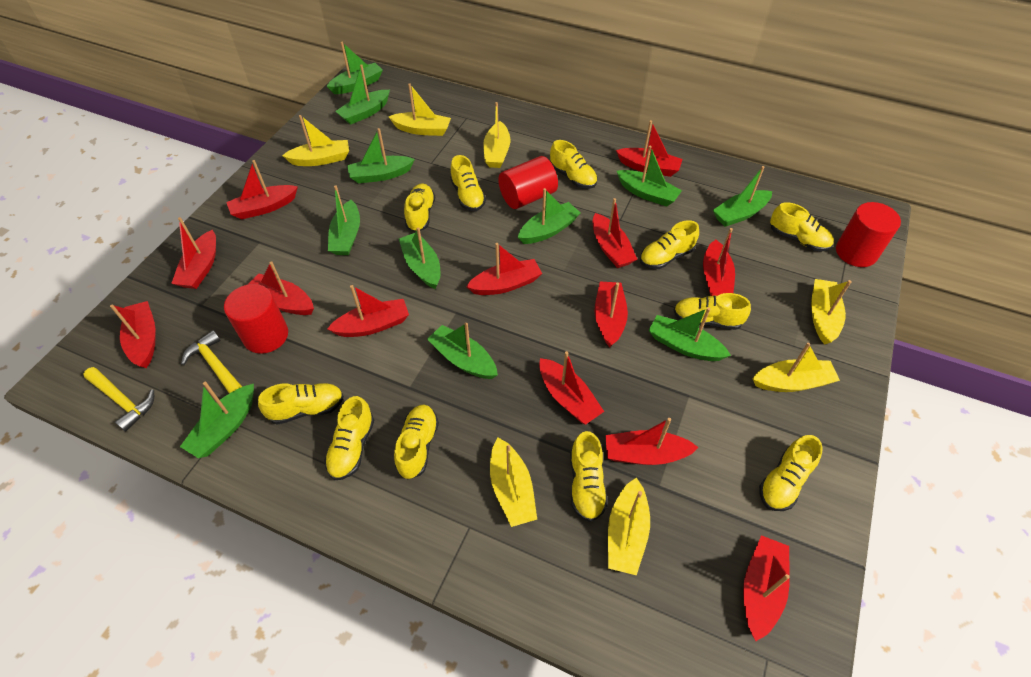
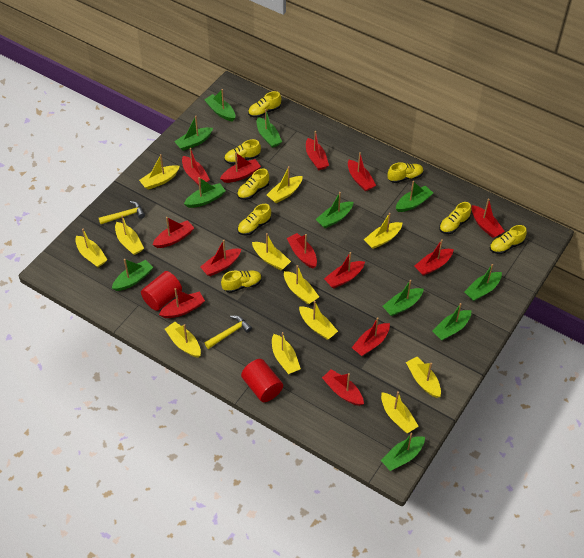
red cylinder: 3 -> 2
yellow boat: 7 -> 12
yellow shoe: 11 -> 8

